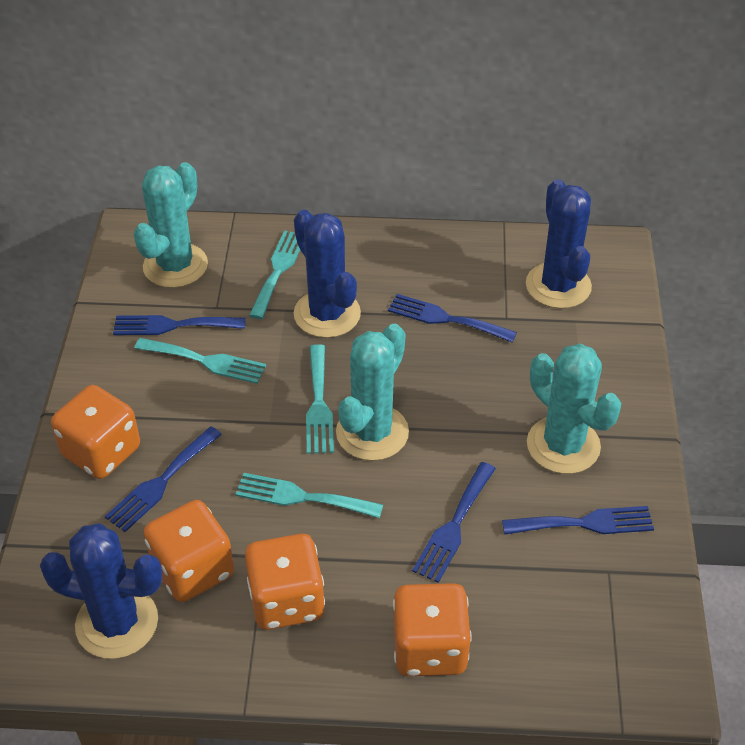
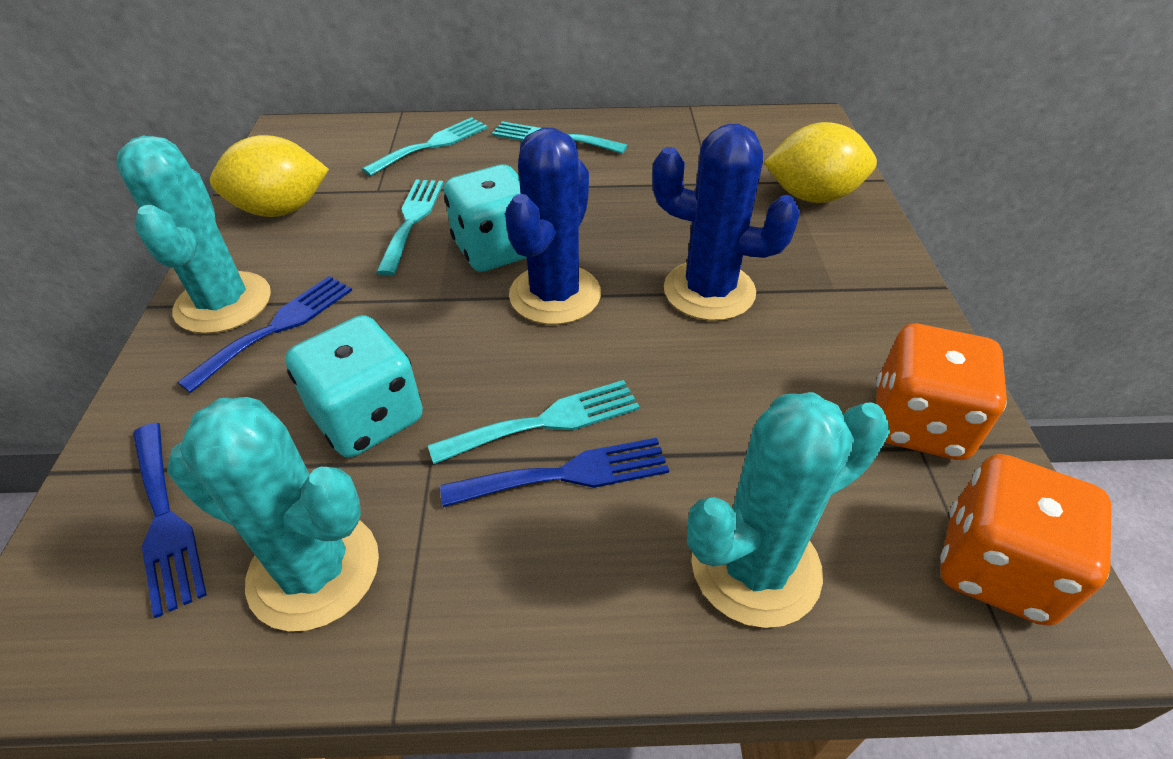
blue cactus: 3 -> 2
blue fork: 5 -> 3
orange dice: 4 -> 2
turquoise dice: 0 -> 2
yellow lemon: 0 -> 2

